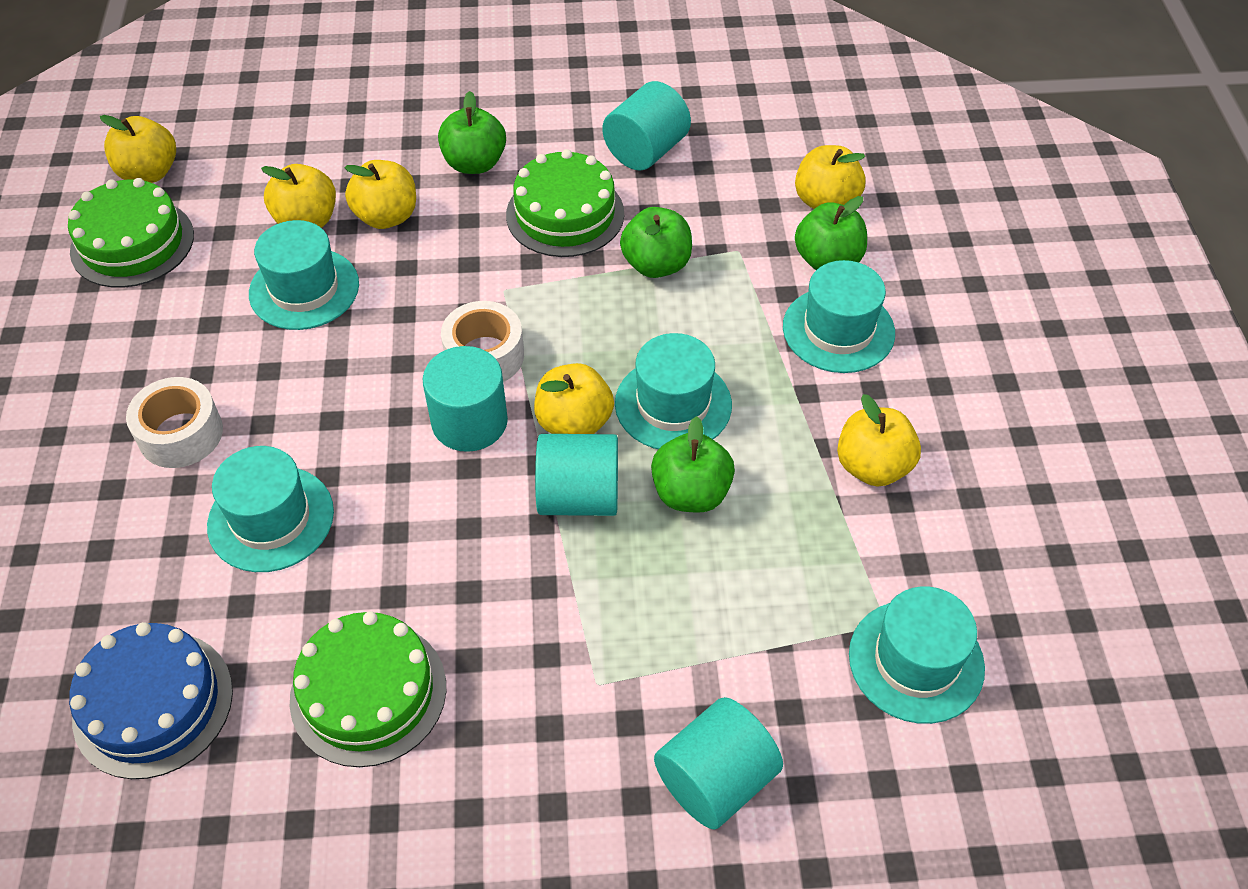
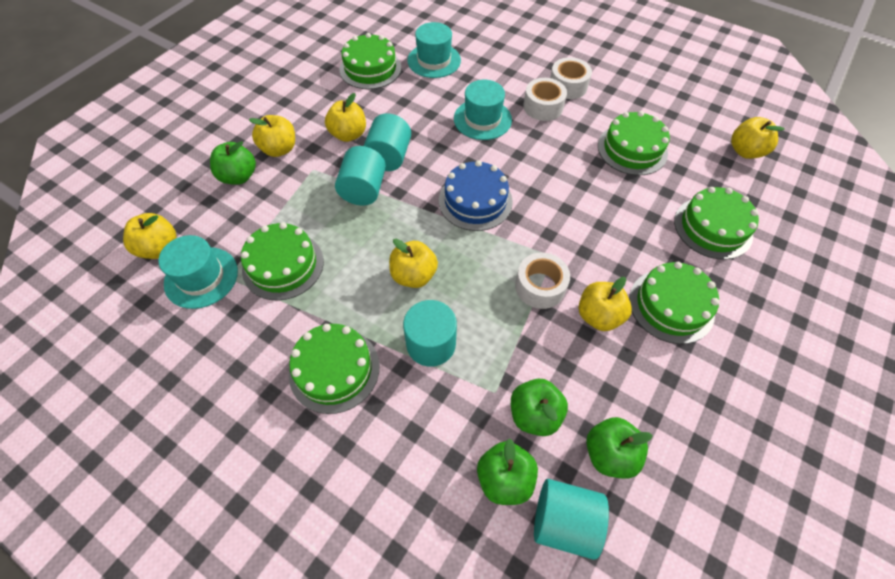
green cake: 3 -> 6
turquoise hat: 5 -> 3
white tape: 2 -> 3

